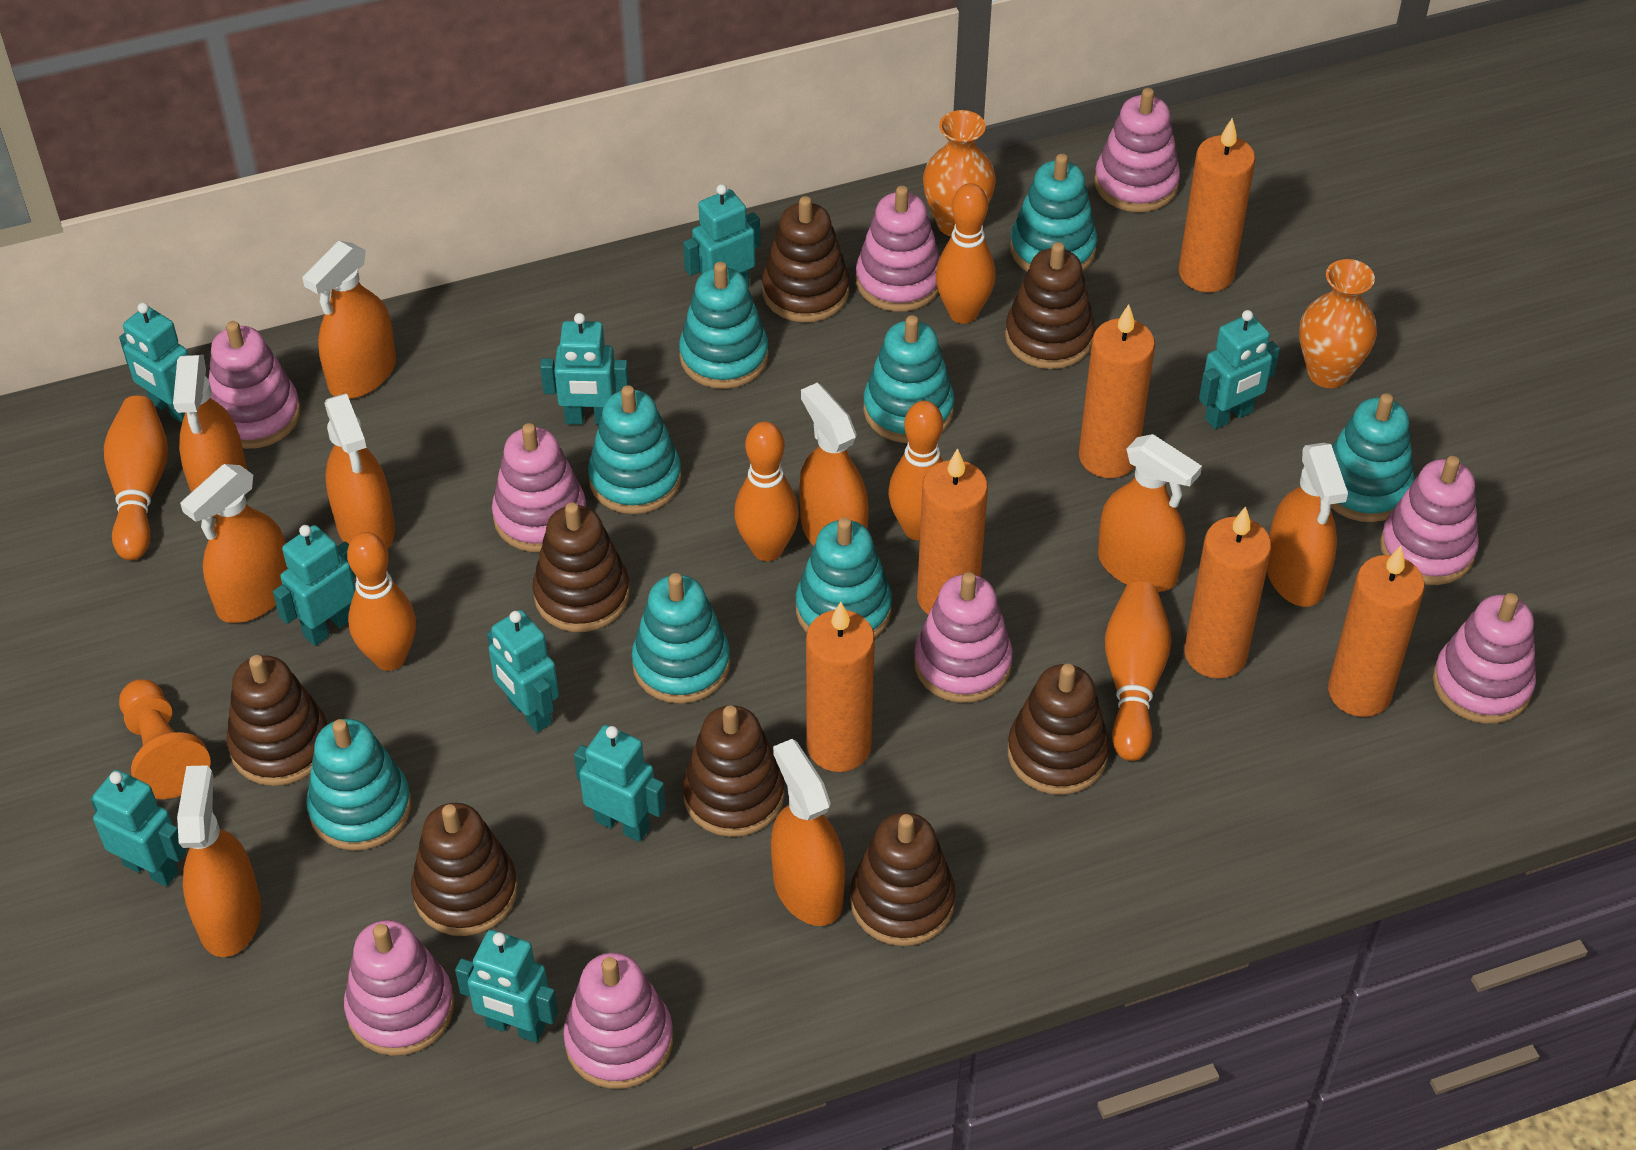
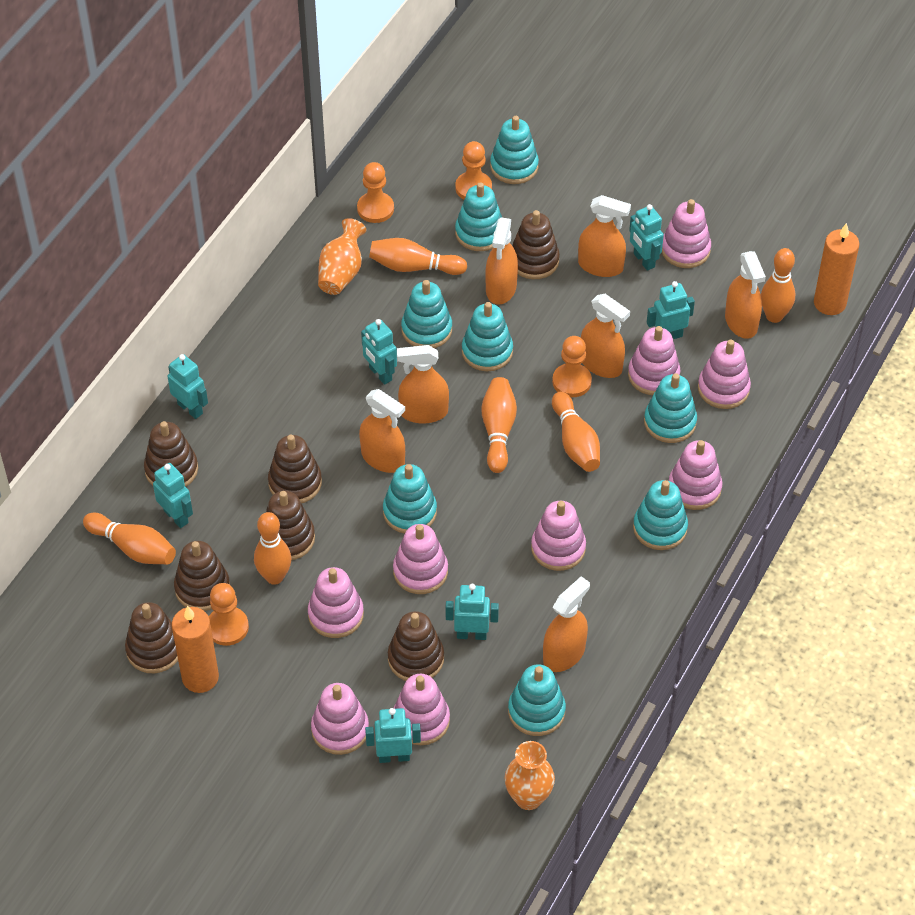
brown stacking toy: 8 -> 7
orange candle: 6 -> 2
orange pawn: 1 -> 4
orange spray bottle: 9 -> 7
turquoise robot: 9 -> 7

